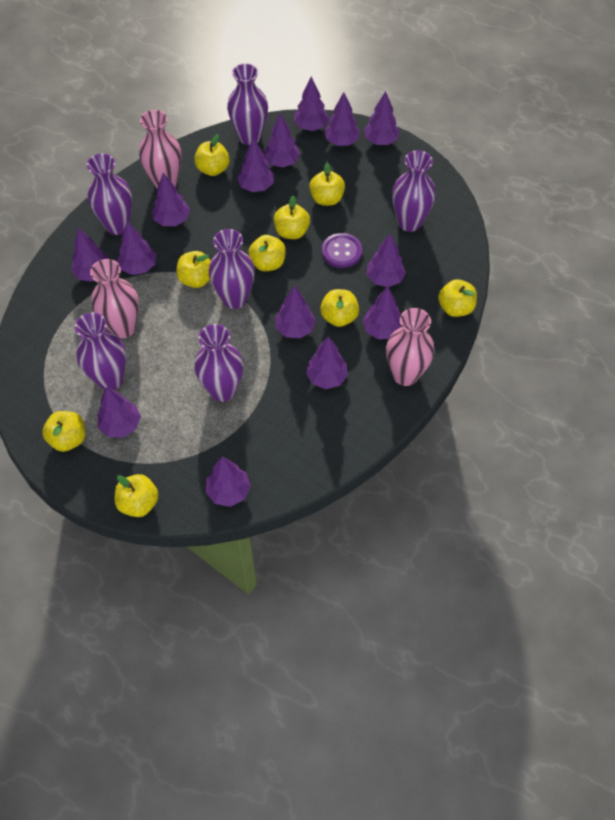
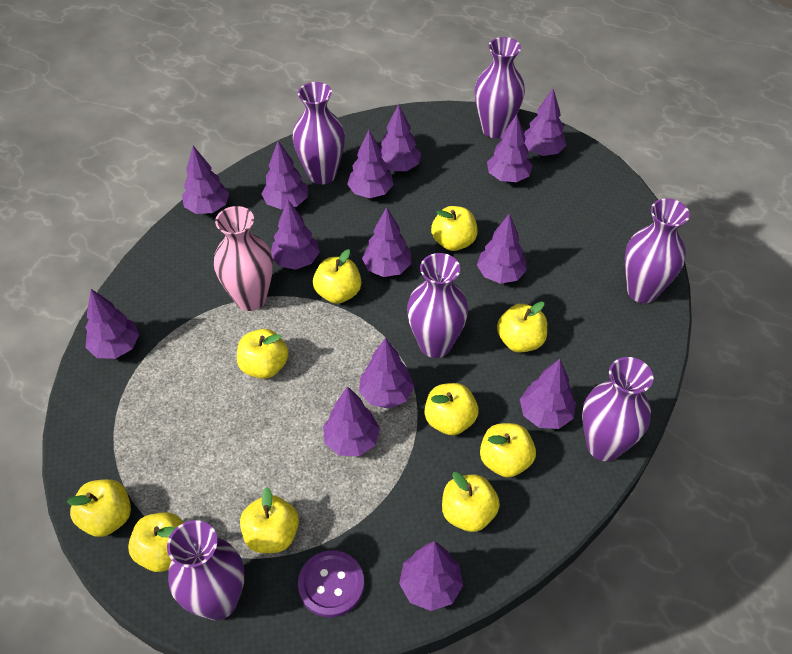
pink vase: 3 -> 1
yellow apple: 9 -> 10

